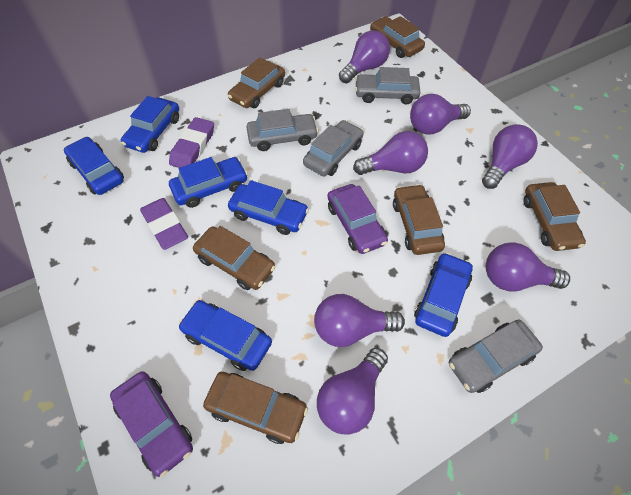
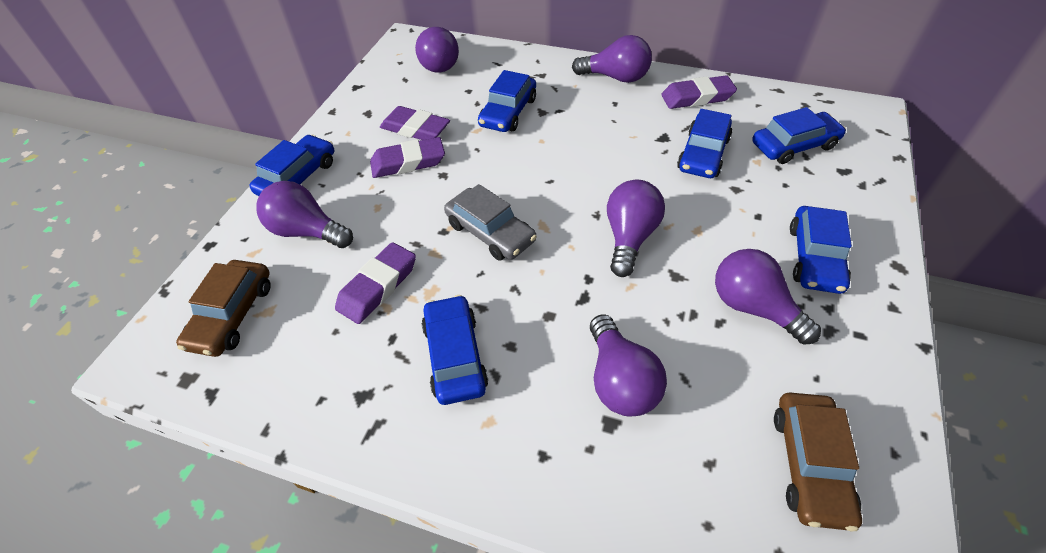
brown car: 6 -> 2
grey car: 4 -> 1
purple car: 2 -> 0
purple eraser: 2 -> 4
purple light bulb: 7 -> 6

